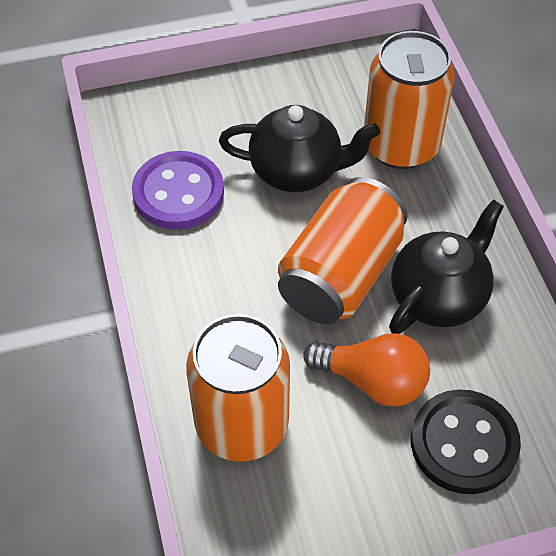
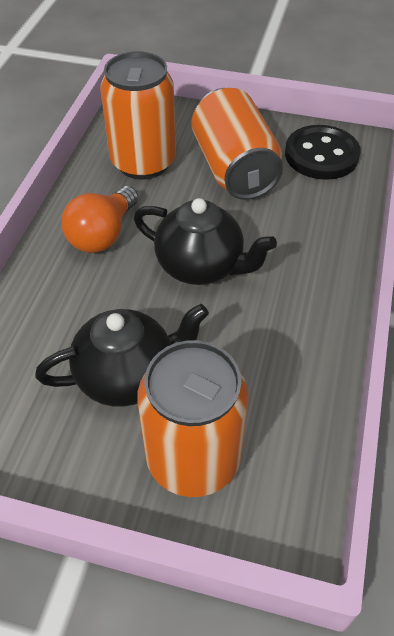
purple button: 1 -> 0

